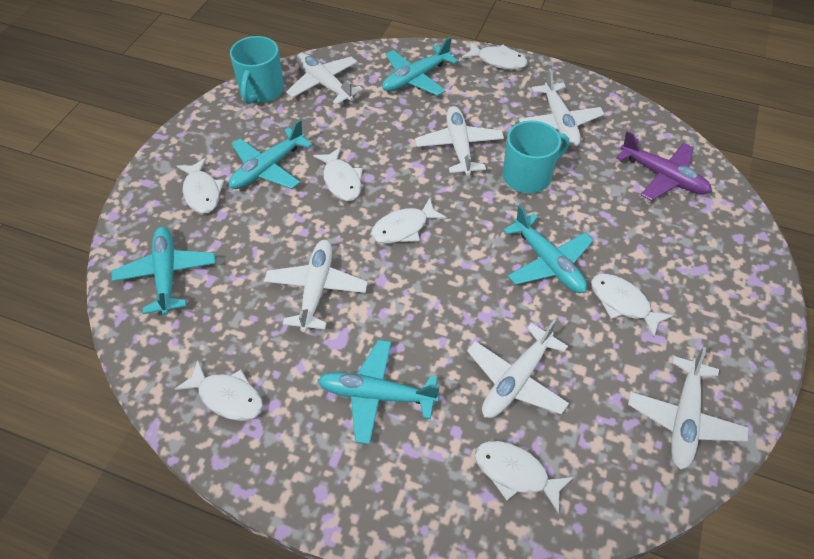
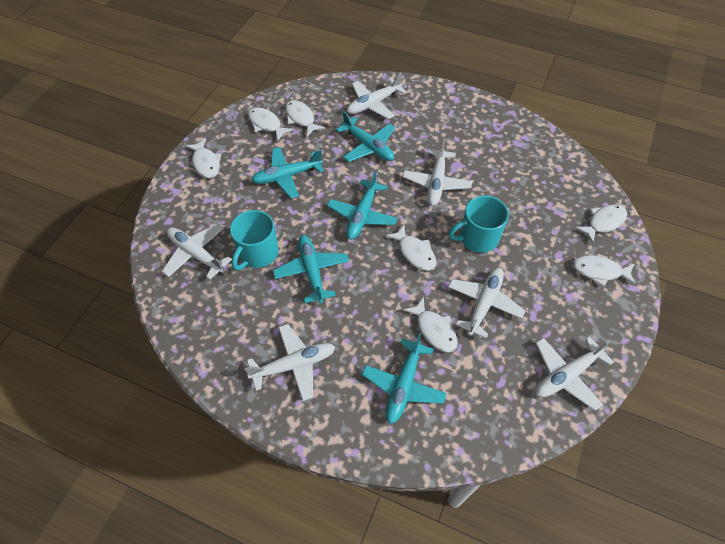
purple plane: 1 -> 0

